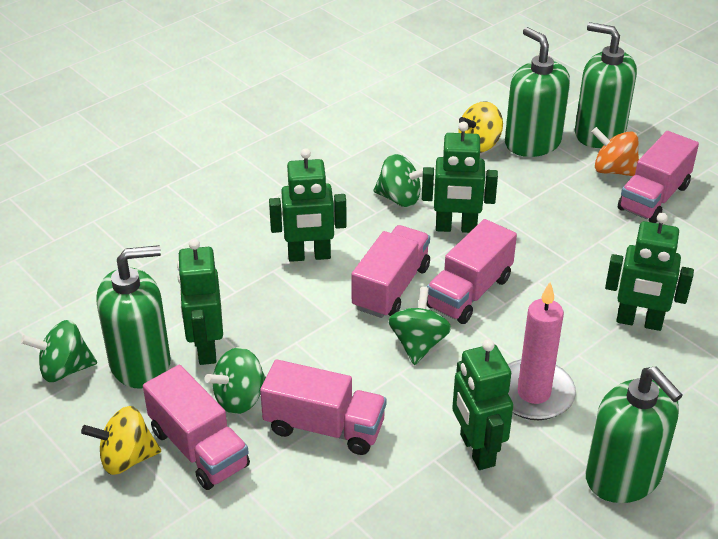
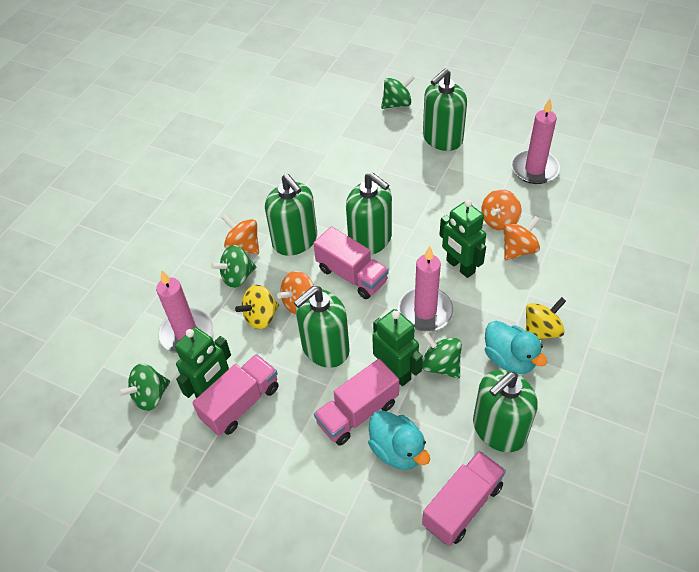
green robot: 5 -> 3
green soap dispenser: 4 -> 5
orange spinning top: 1 -> 4
pink candle: 1 -> 3
pink truck: 5 -> 4
turquoise duck: 0 -> 2

